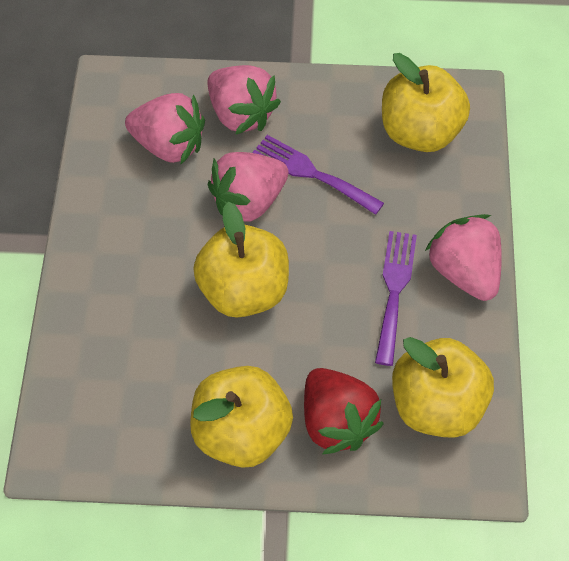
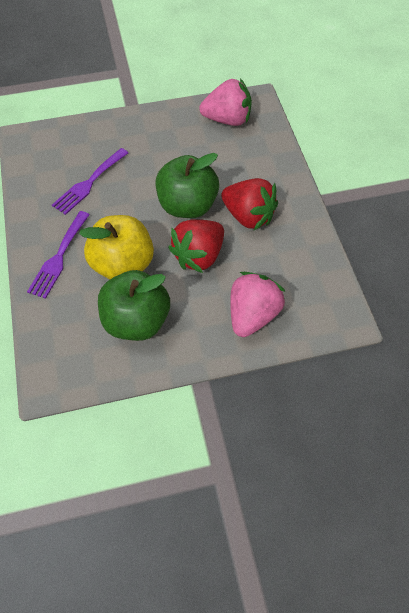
green apple: 0 -> 2
pink strawberry: 4 -> 2
red strawberry: 1 -> 2
yellow apple: 4 -> 1

